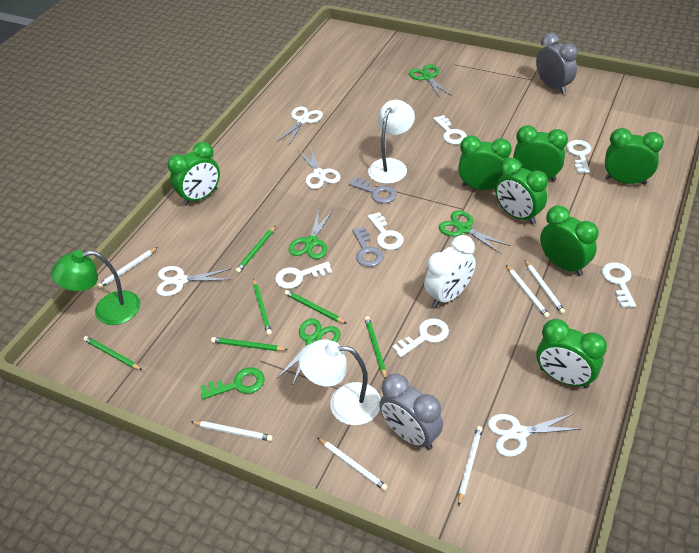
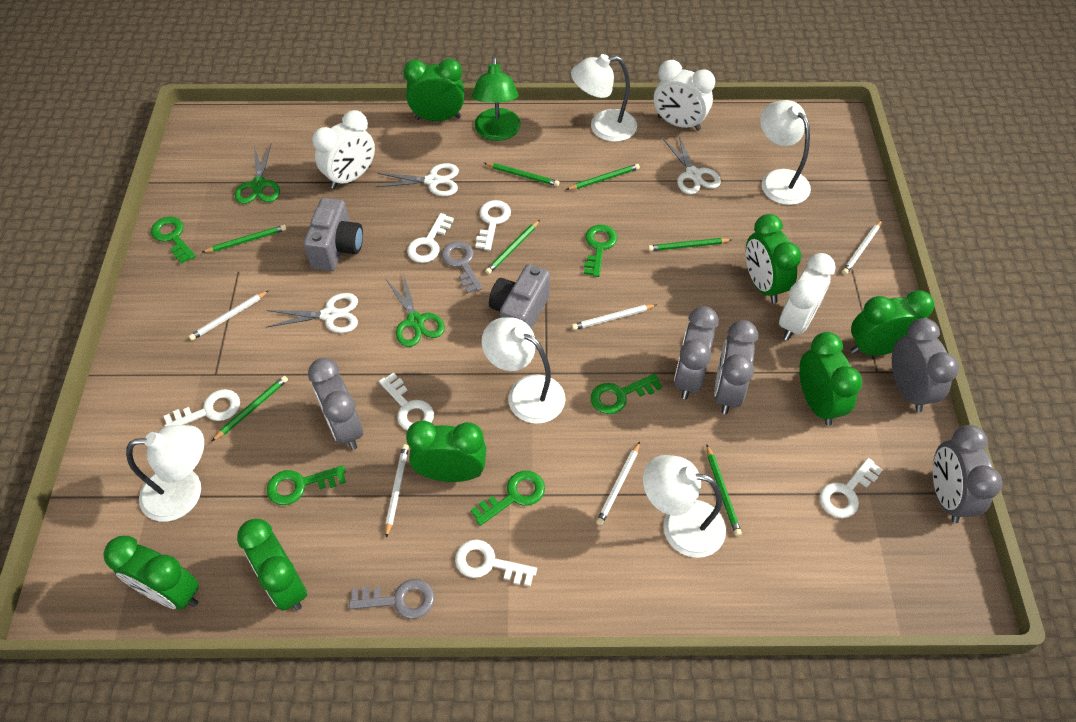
green key: 1 -> 5
green pencil: 6 -> 7
green scissors: 4 -> 2
grey camera: 0 -> 2
grey clock: 2 -> 5
white clock: 1 -> 3
white lamp: 2 -> 5
white pencil: 6 -> 5
white scissors: 4 -> 3

